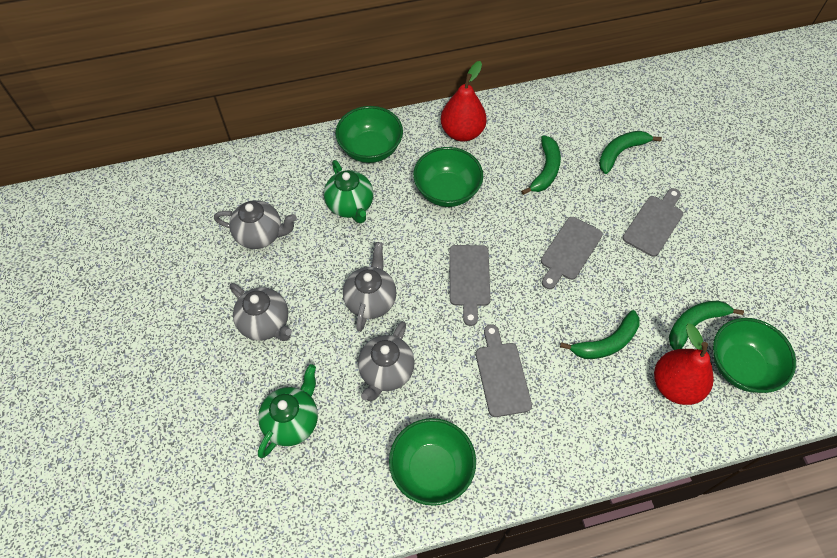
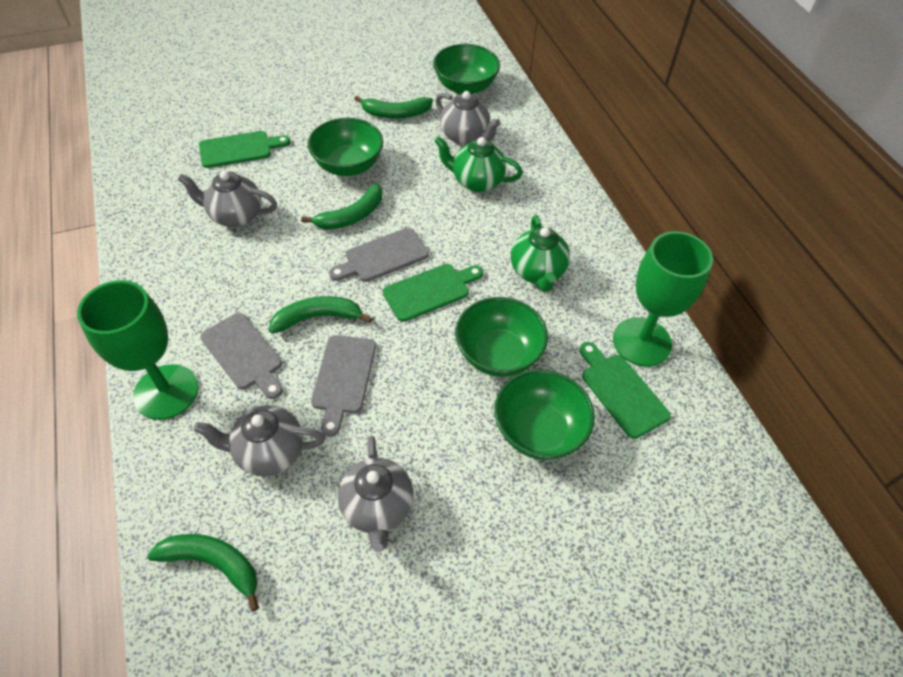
green cutting board: 0 -> 3
green goblet: 0 -> 2
grey cutting board: 4 -> 3
red pear: 2 -> 0

